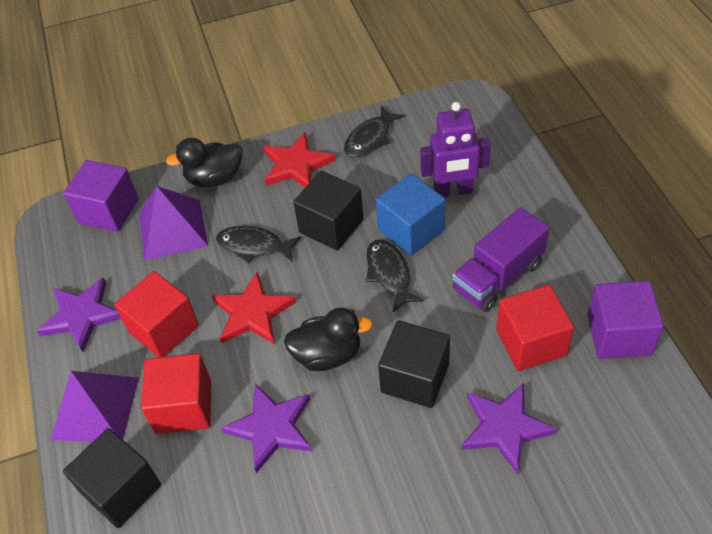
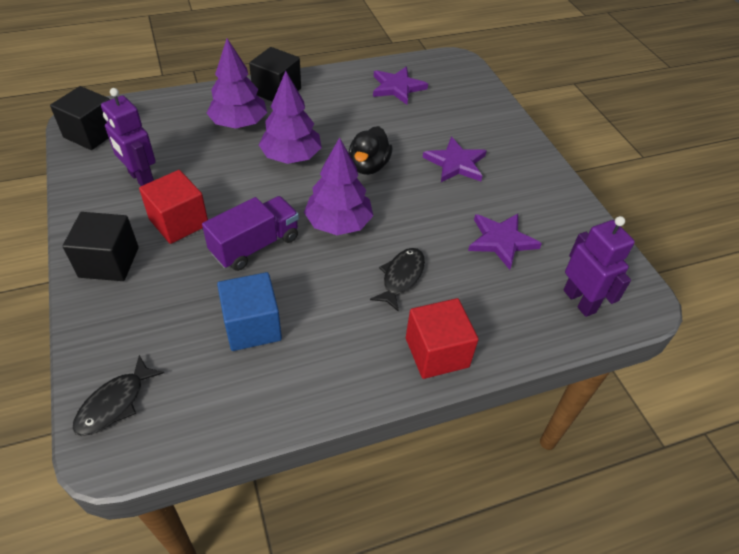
black duck: 2 -> 1
black fish: 3 -> 2
purple cube: 2 -> 0
purple pyramid: 2 -> 0
purple robot: 1 -> 2
purple tree: 0 -> 3
red cube: 3 -> 2
red star: 2 -> 0

